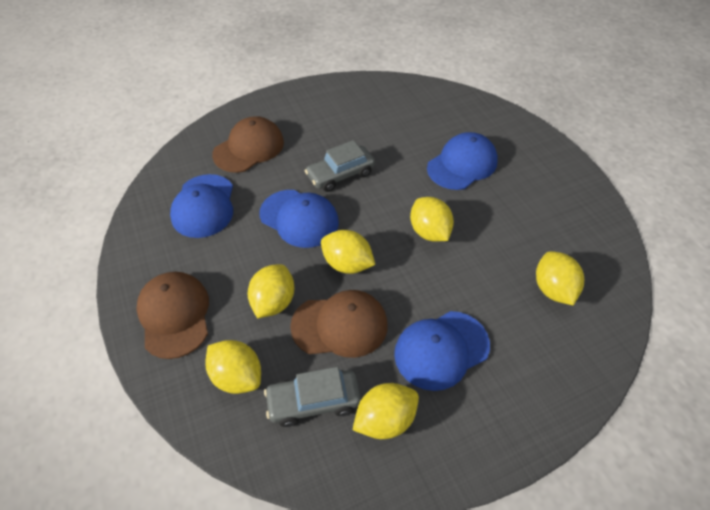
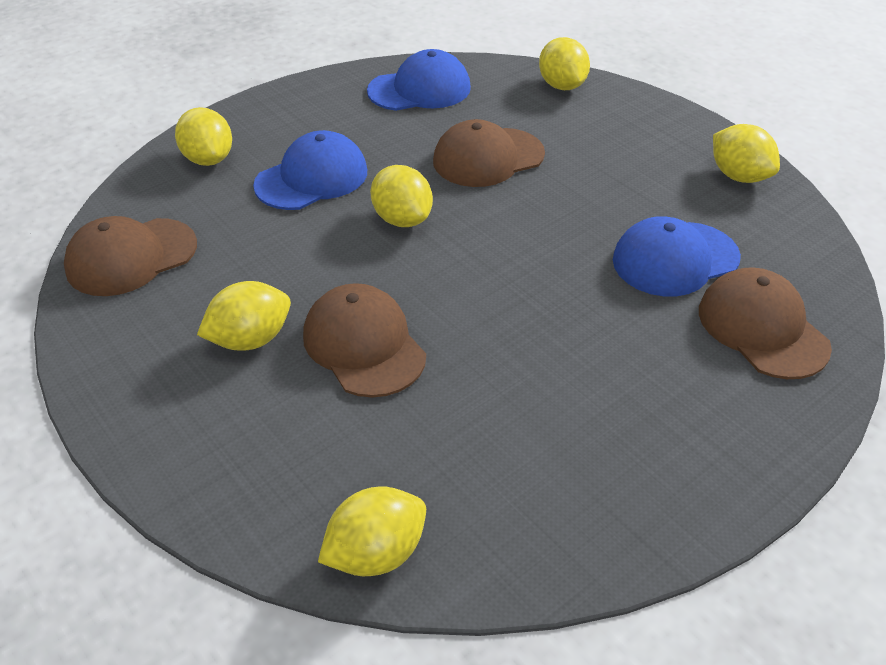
blue cap: 4 -> 3
brown cap: 3 -> 4
grey car: 2 -> 0

